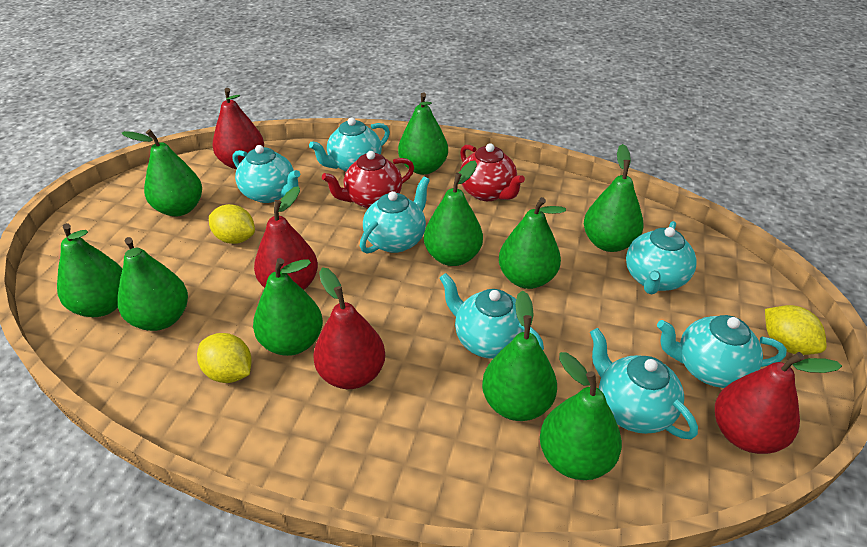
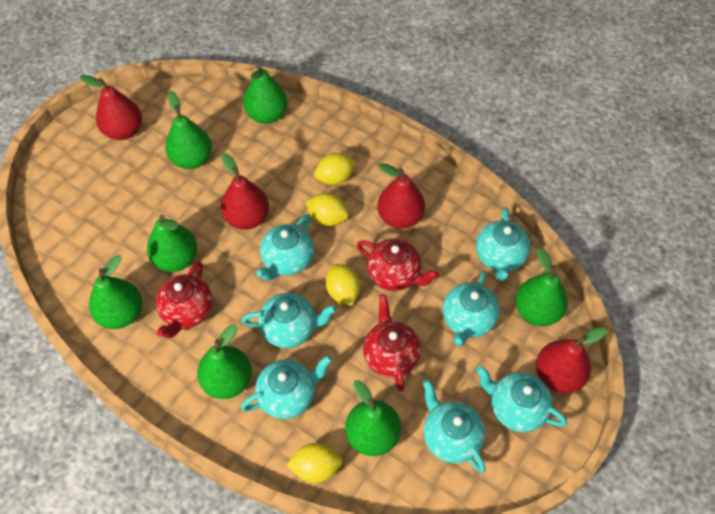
green pear: 10 -> 7
red teapot: 2 -> 3
yellow lemon: 3 -> 4

